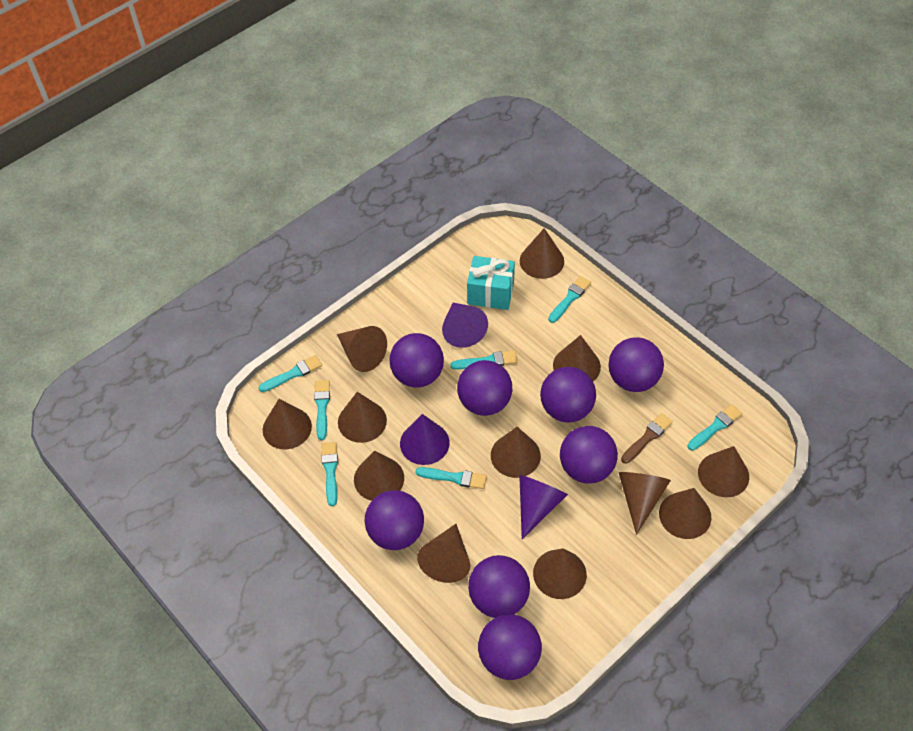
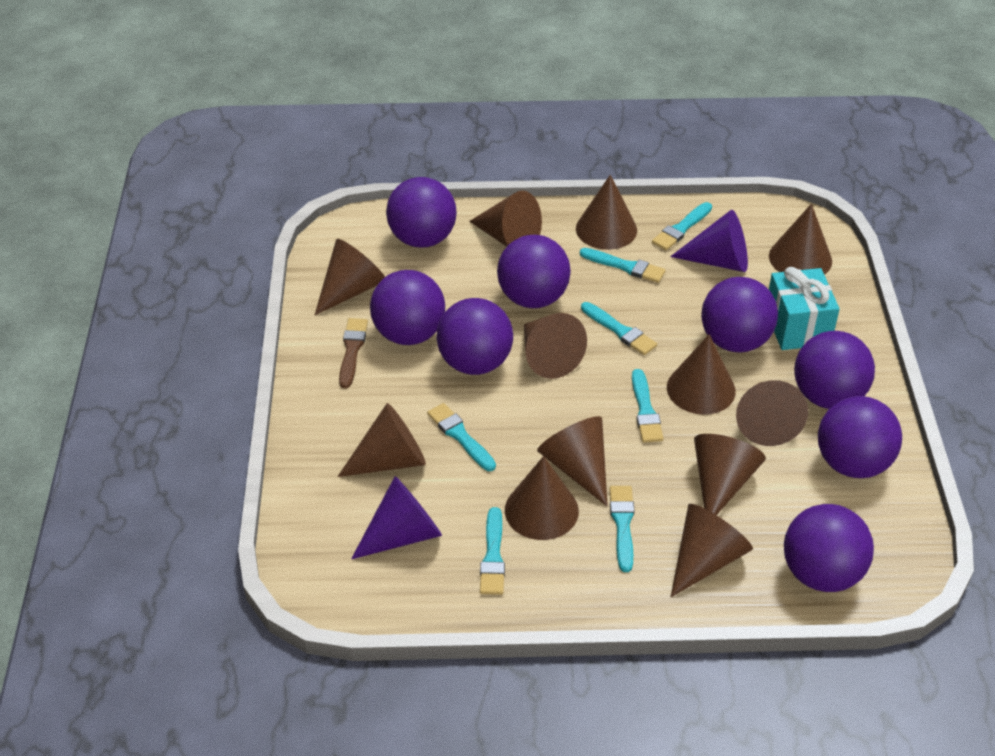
purple cone: 3 -> 2

